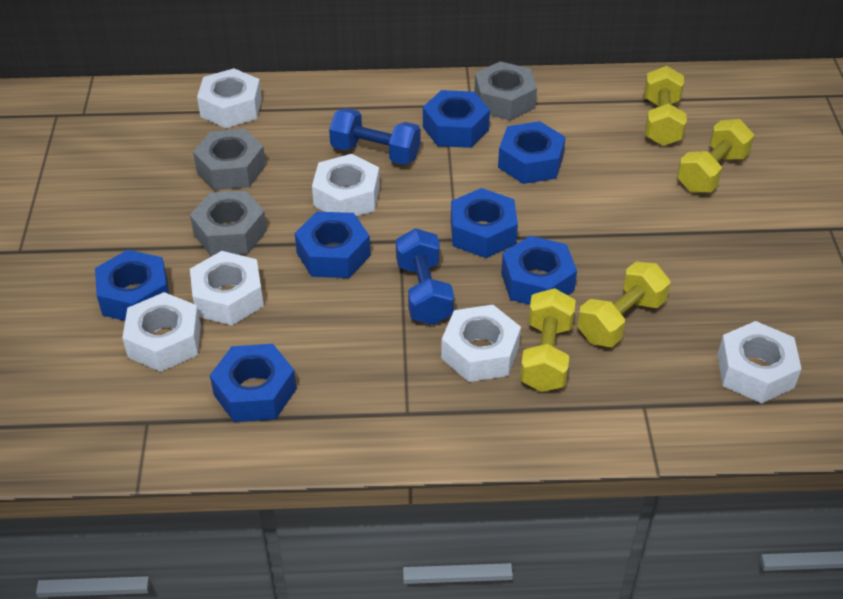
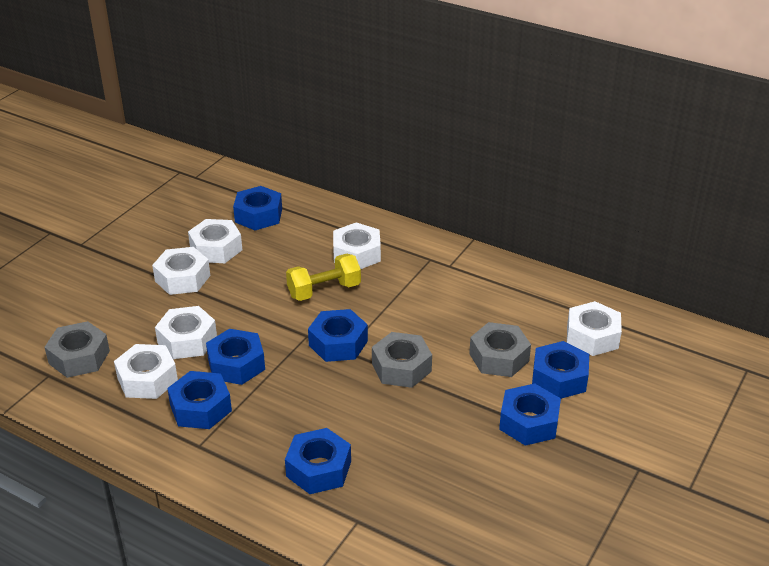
blue dumbbell: 2 -> 0
yellow dumbbell: 4 -> 1

